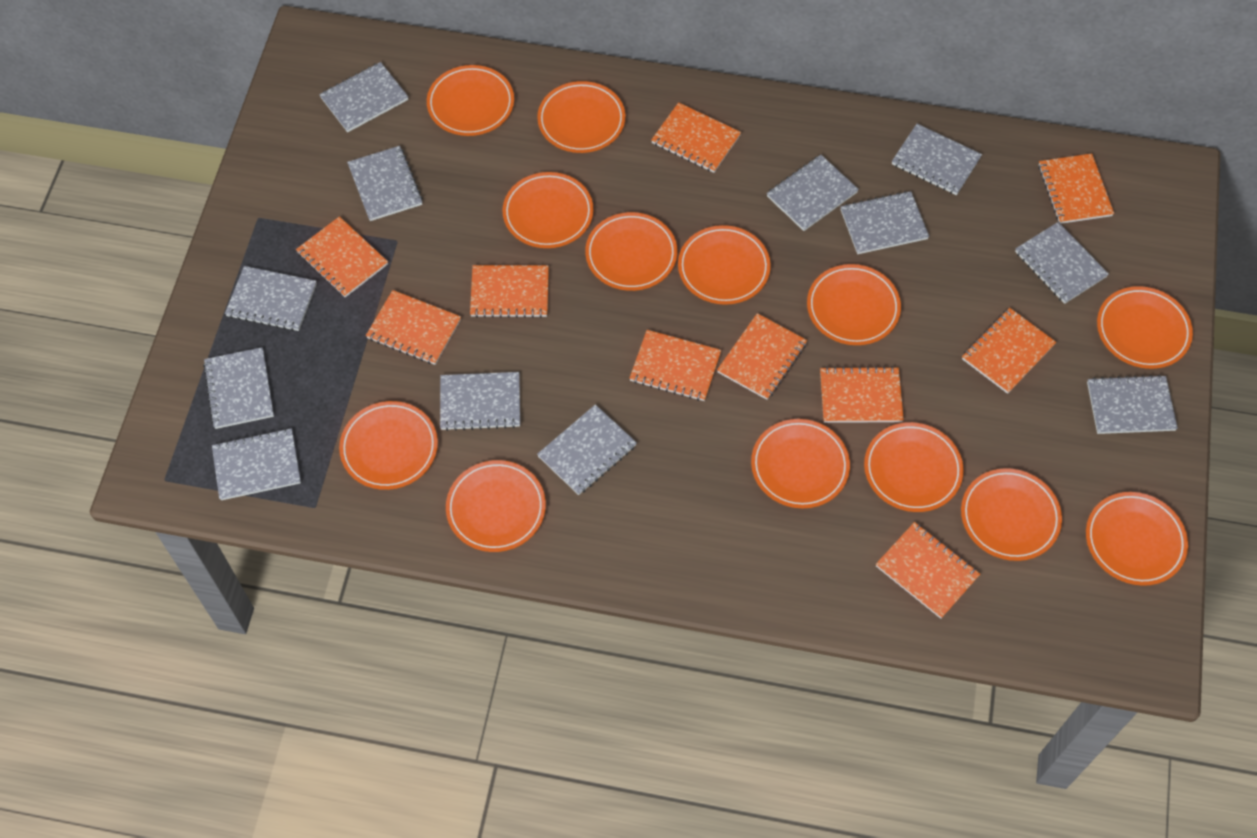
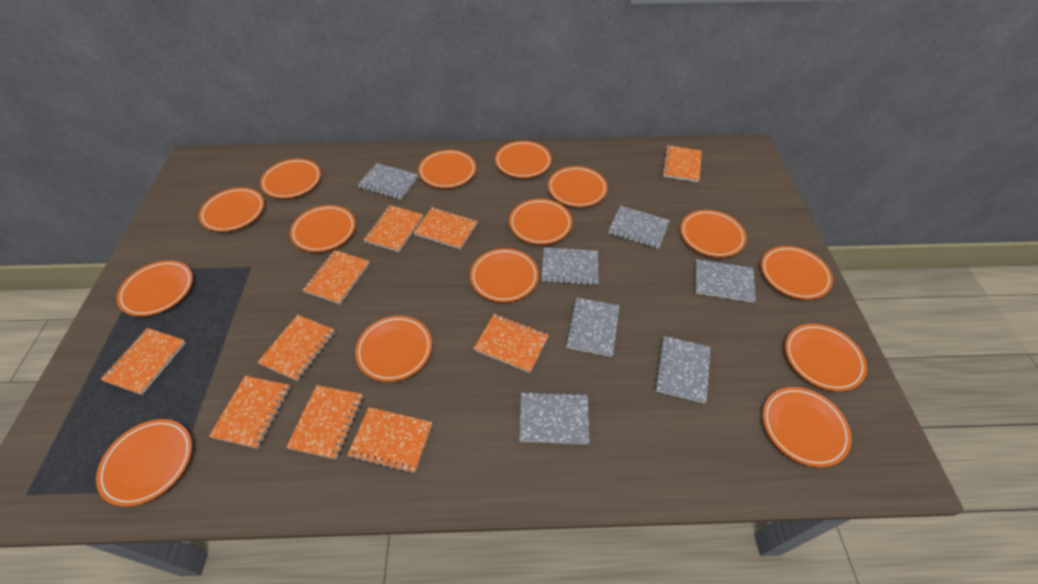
grey notebook: 12 -> 7
orange plate: 13 -> 15

